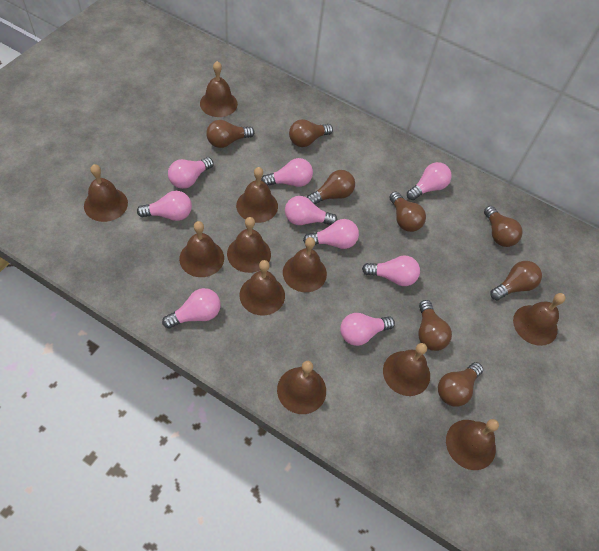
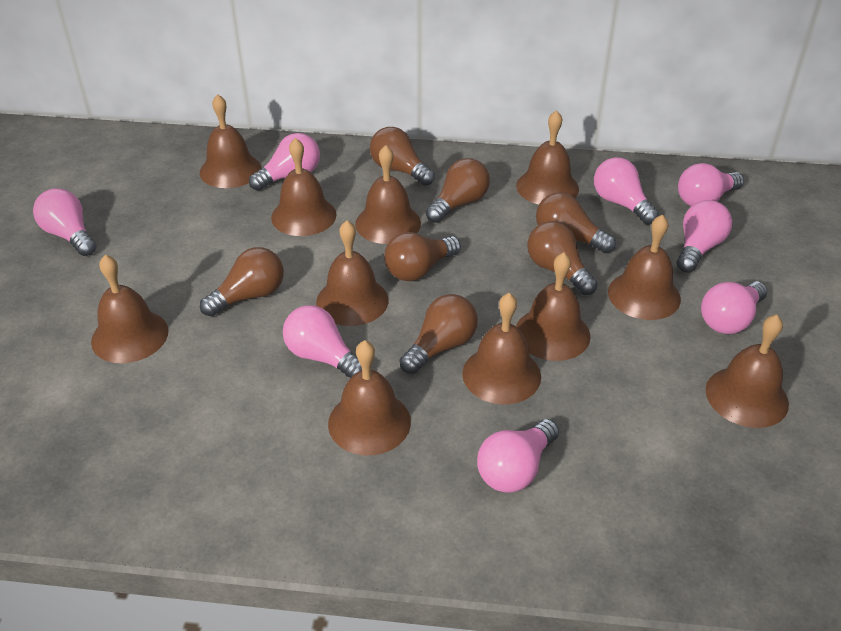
brown light bulb: 8 -> 7
pink light bulb: 9 -> 8

